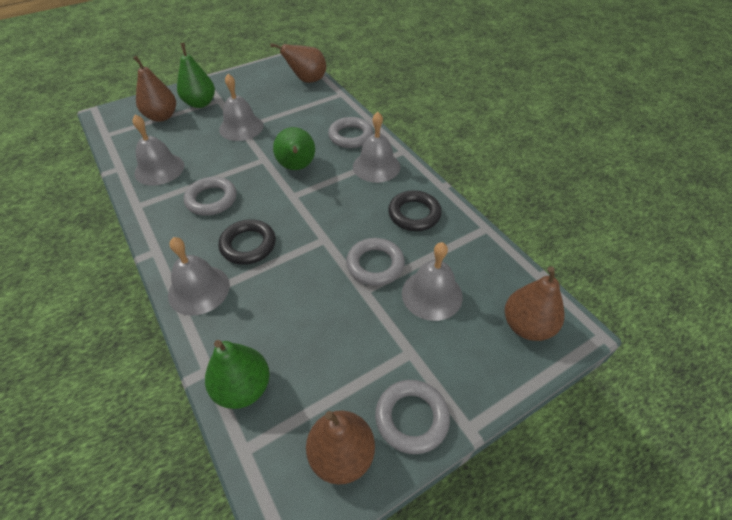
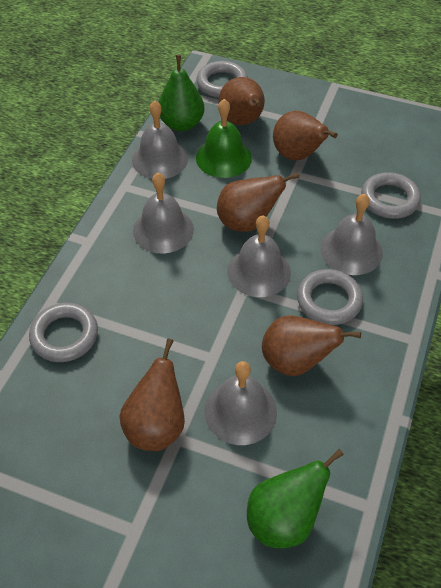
black ring: 2 -> 0
brown pear: 4 -> 5
green bell: 0 -> 1
green pear: 3 -> 2

